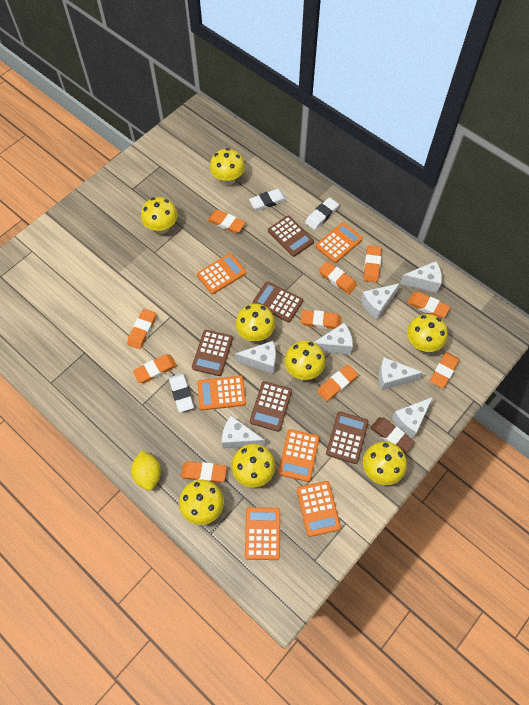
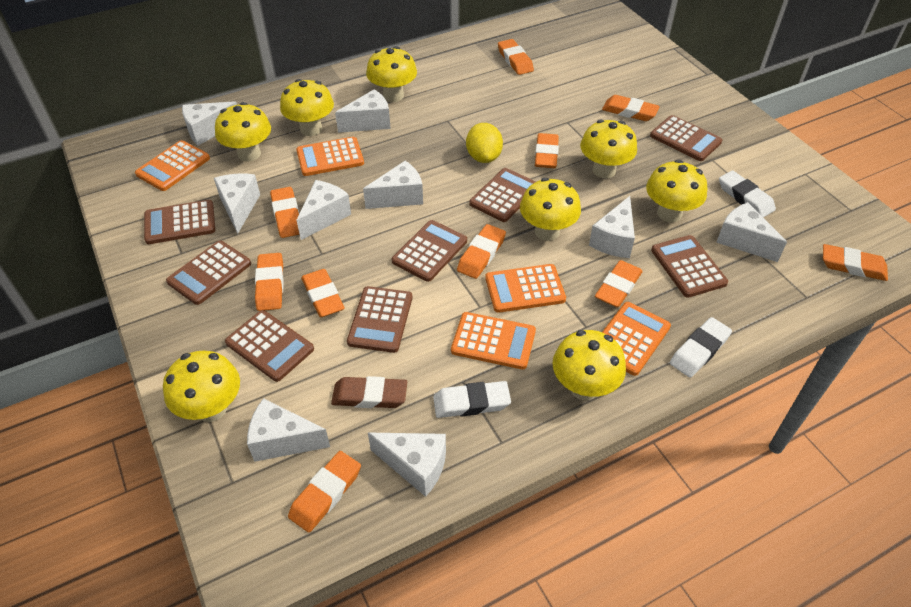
brown calculator: 5 -> 8
orange calculator: 6 -> 5
white cheese: 7 -> 9

